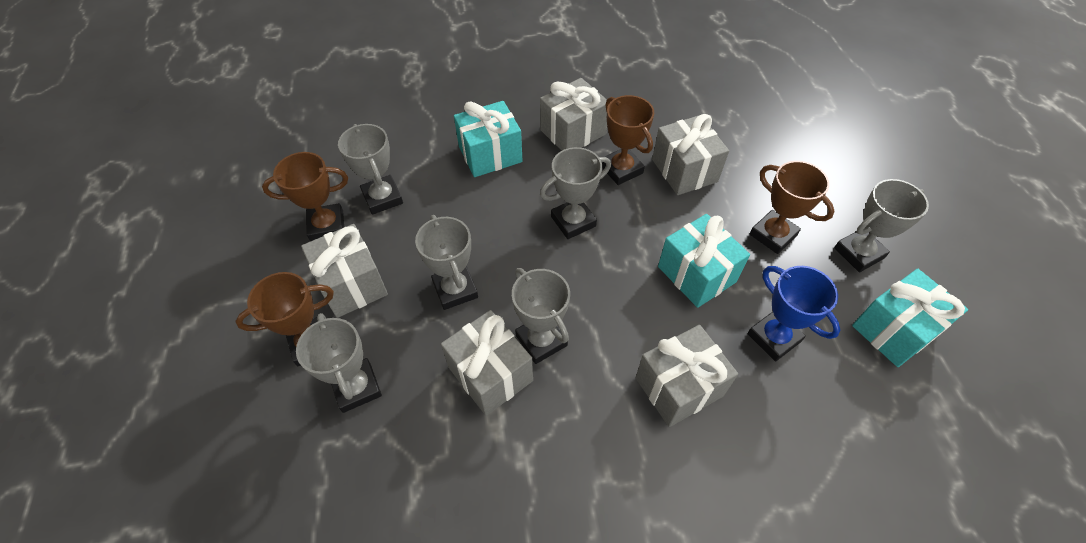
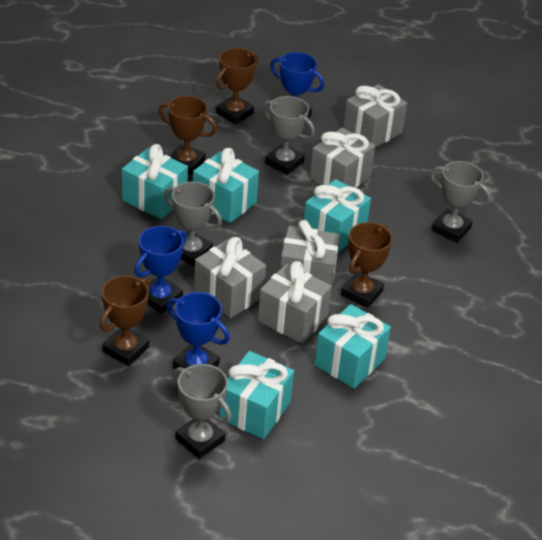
blue trophy: 1 -> 3
grey trophy: 6 -> 4
turquoise gift: 3 -> 5

